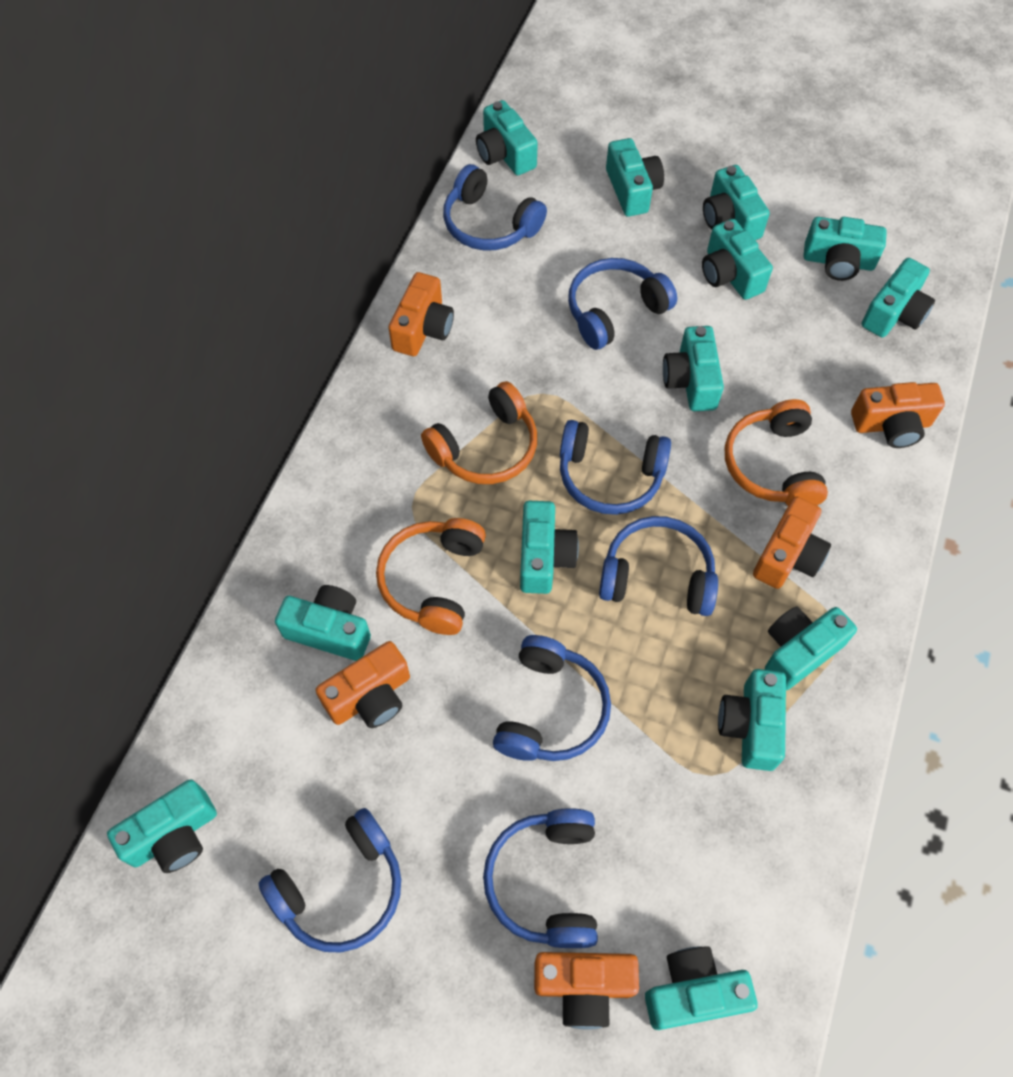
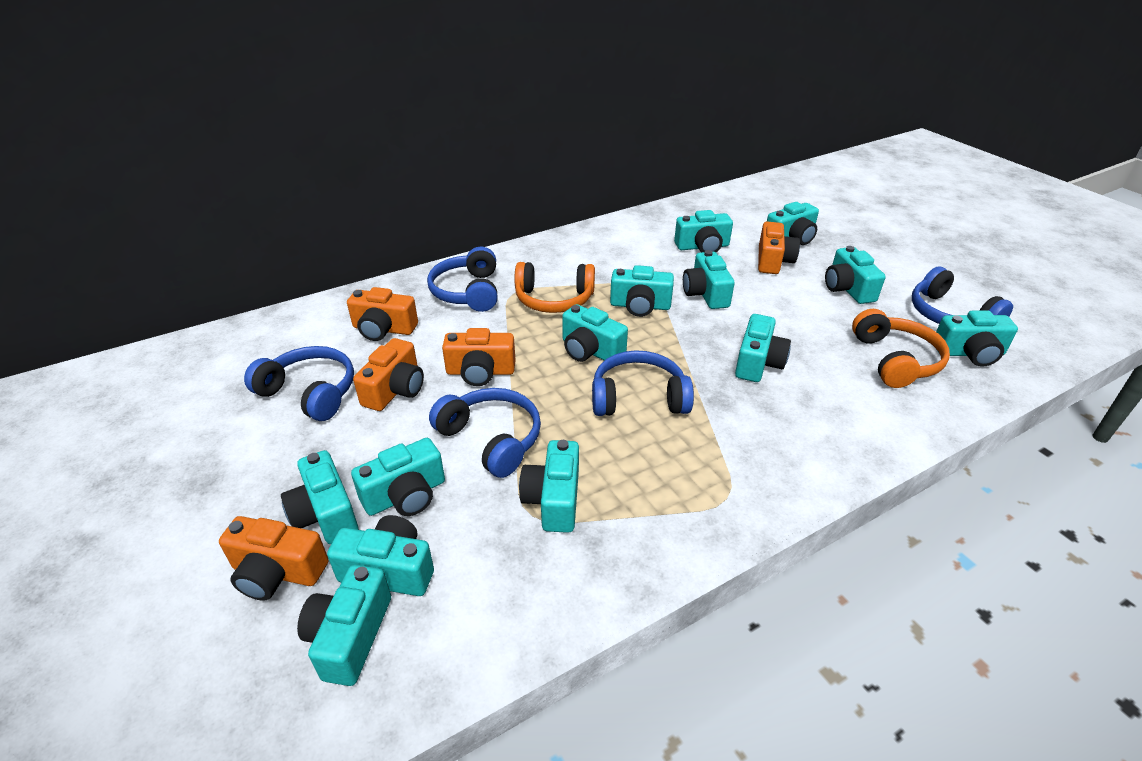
blue headphones: 7 -> 5
orange headphones: 3 -> 2

